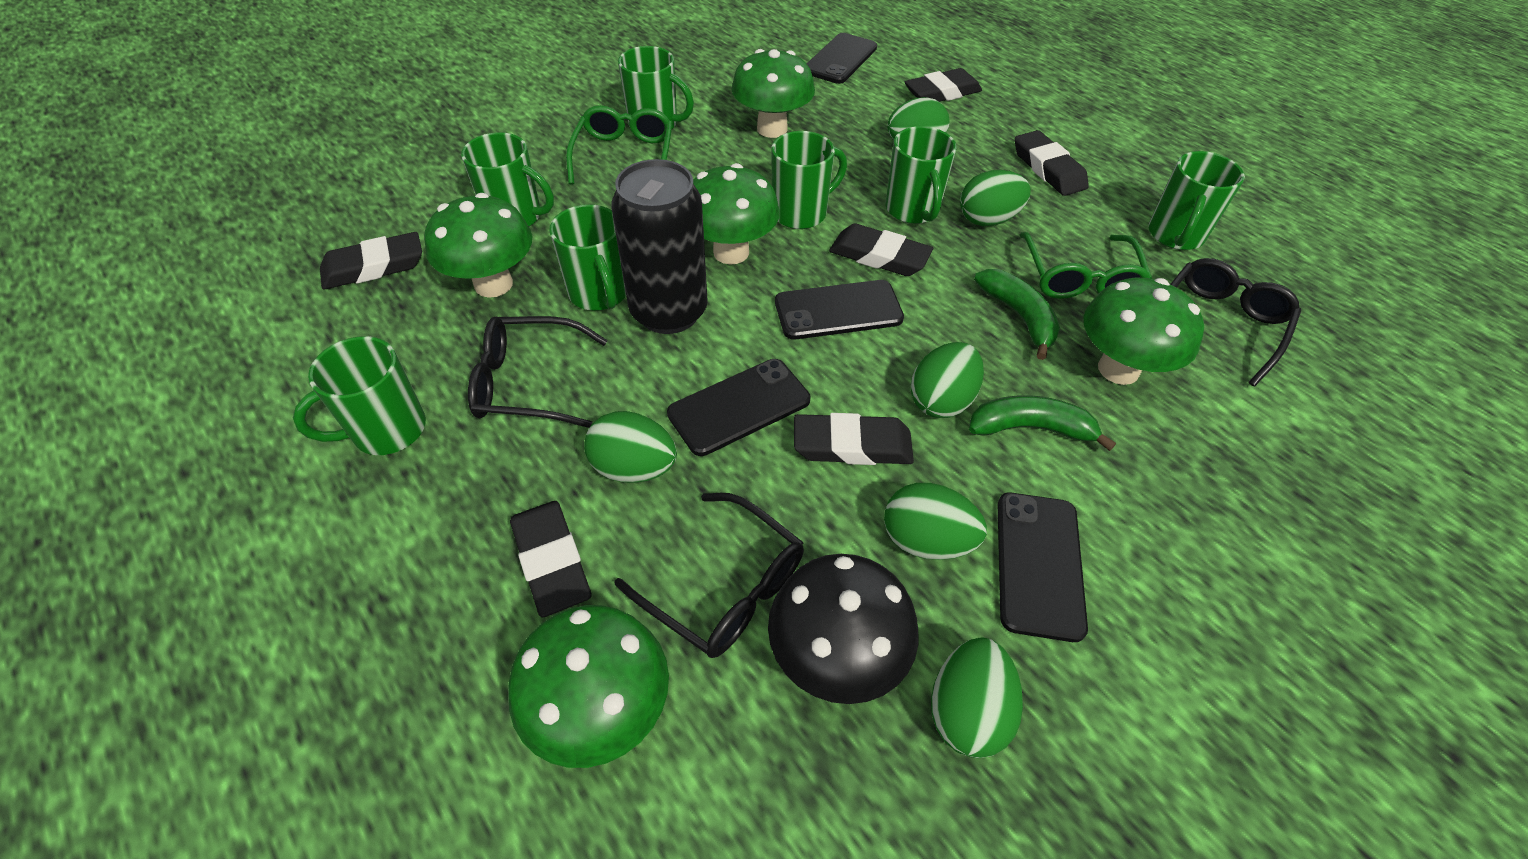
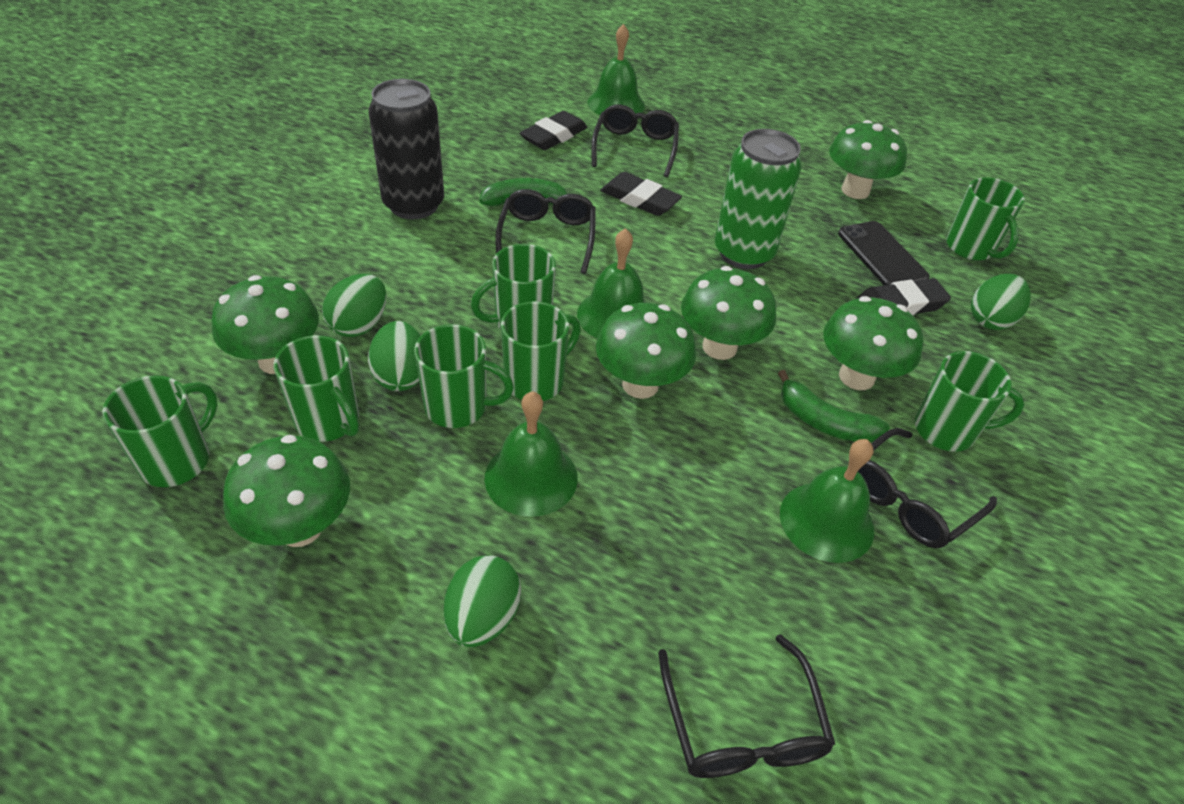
black eraser: 6 -> 3
black glasses: 3 -> 4
black mushroom: 1 -> 0
black phone: 4 -> 1
green bell: 0 -> 4
green can: 0 -> 1
green egg: 6 -> 4
green glasses: 2 -> 0
green mushroom: 5 -> 6

